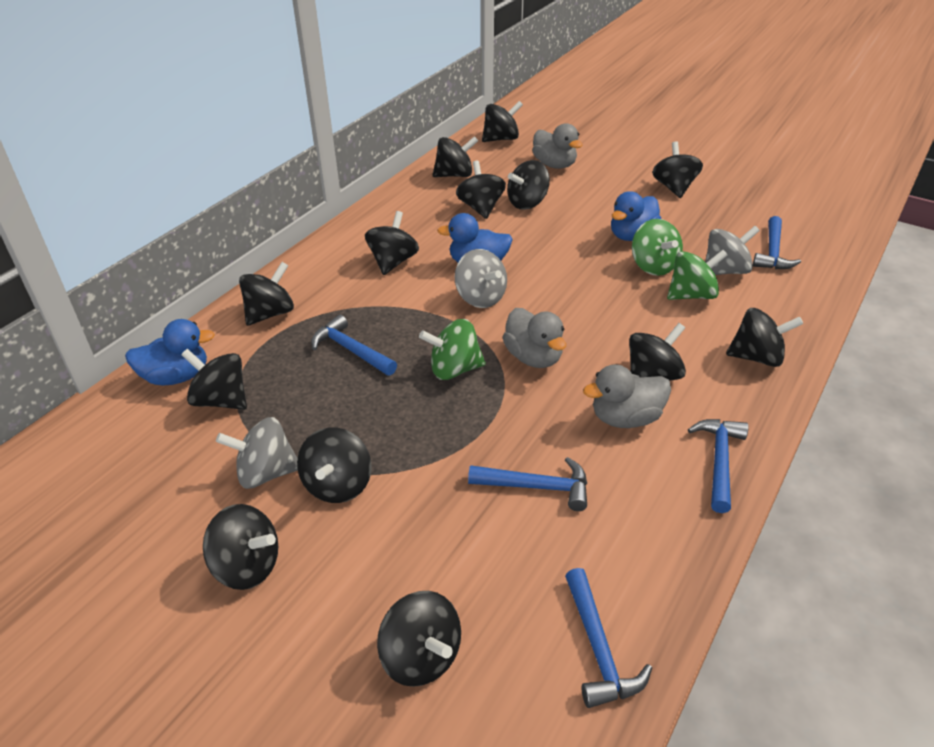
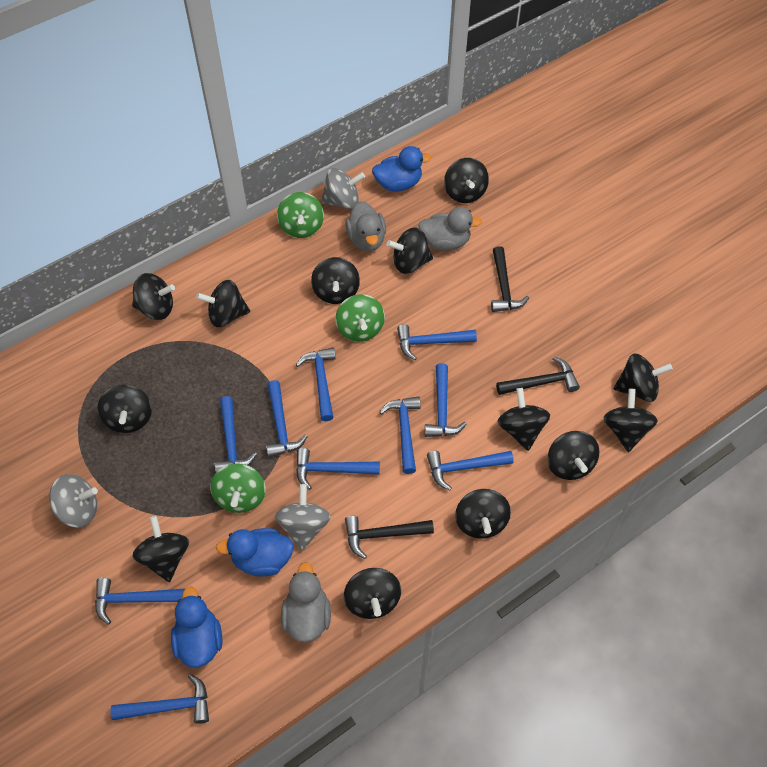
black hammer: 0 -> 3
blue hammer: 5 -> 10

